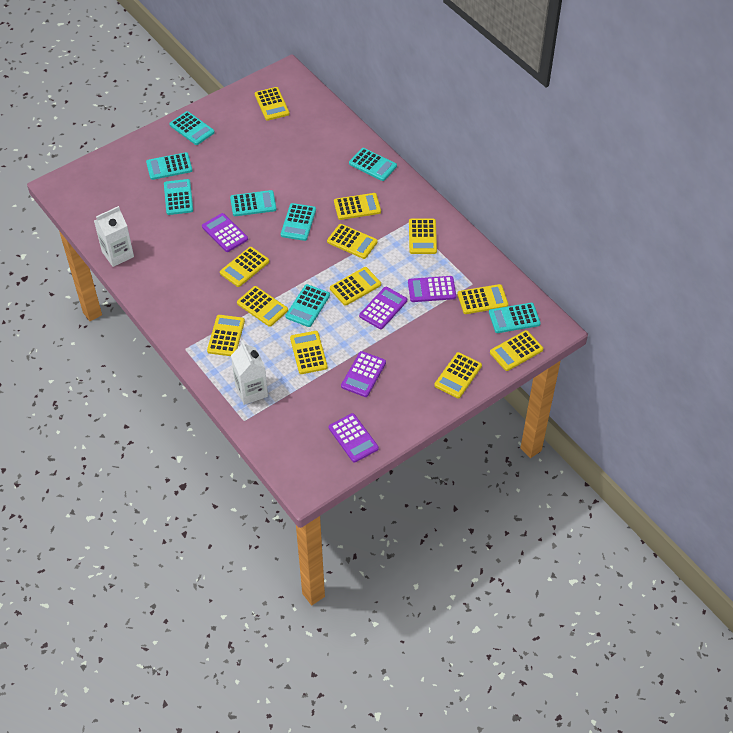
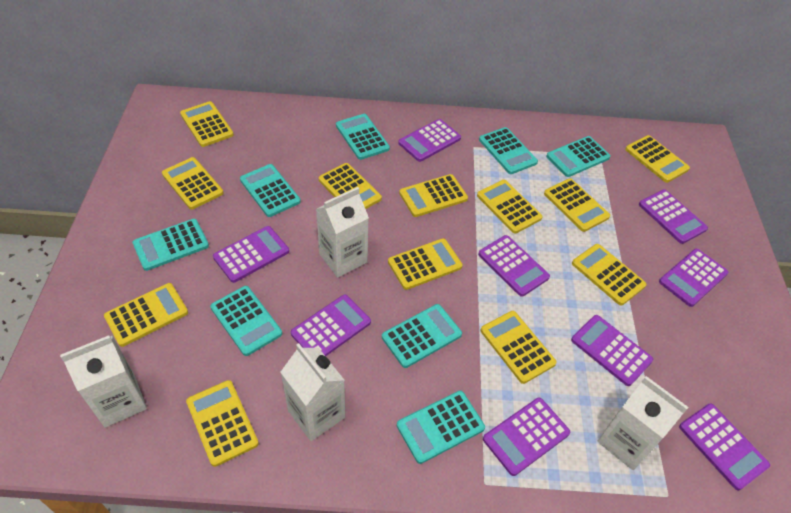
purple calculator: 5 -> 9
white carton: 2 -> 4

